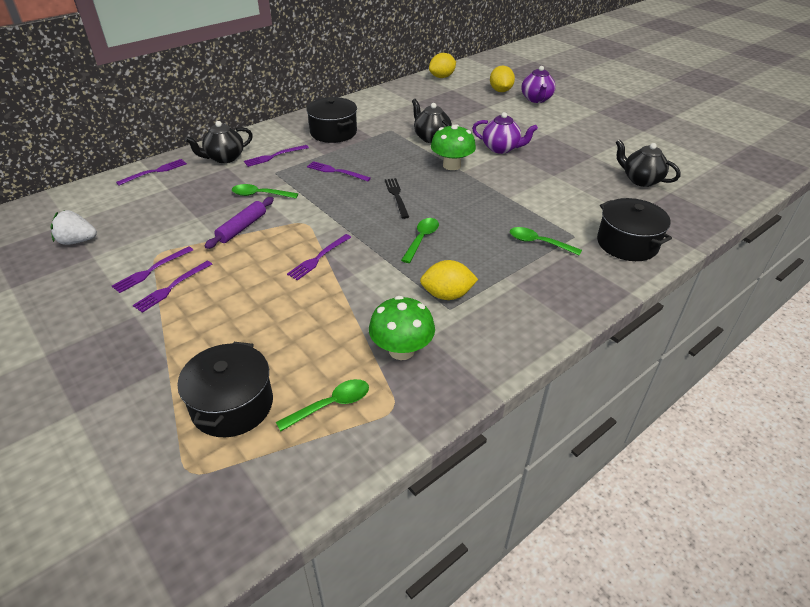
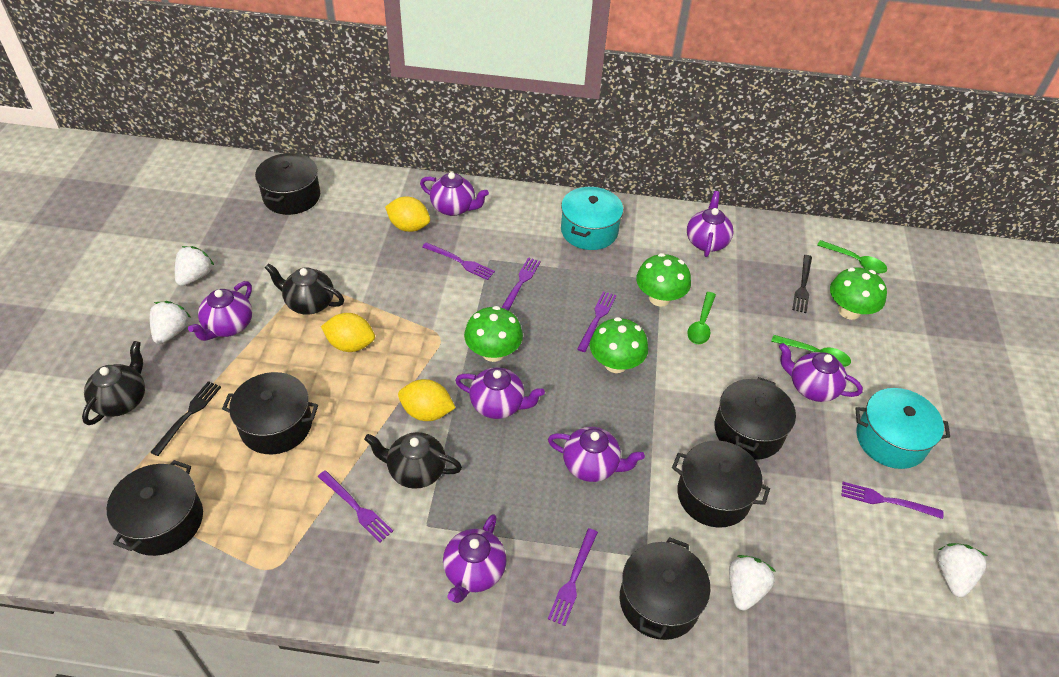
black fork: 1 -> 2
black pot: 3 -> 6
green mushroom: 2 -> 4
green spoon: 4 -> 3
purple rolling pin: 1 -> 0
purple teapot: 2 -> 7
turquoise pot: 0 -> 2
white strawberry: 1 -> 4

